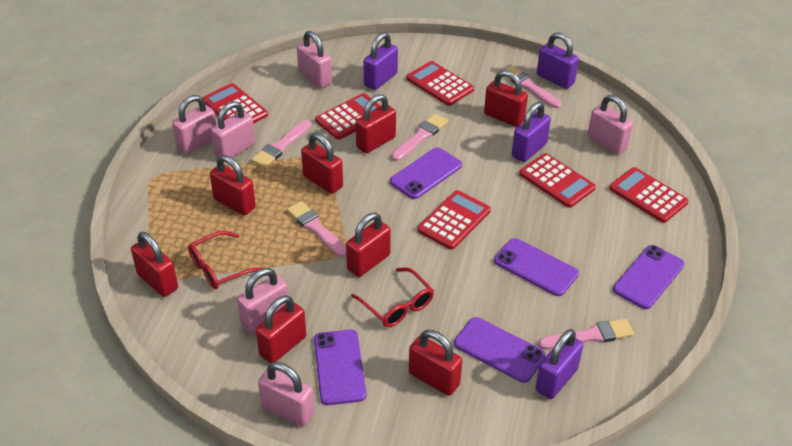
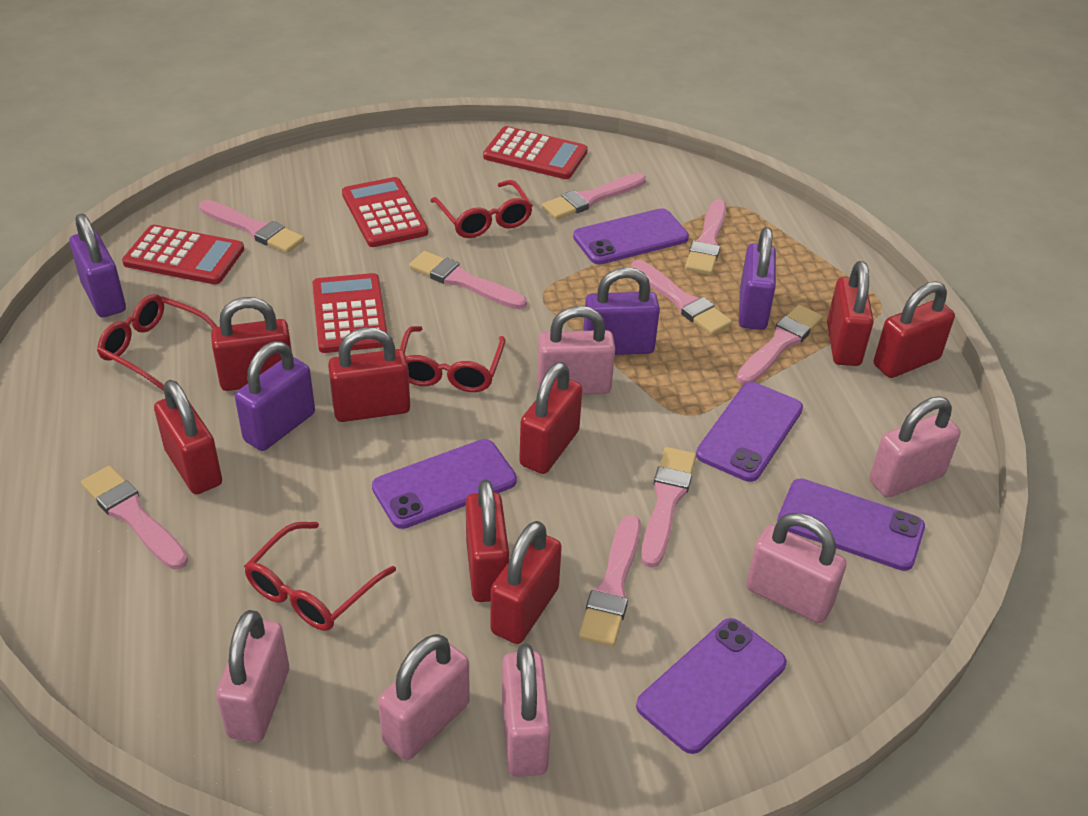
pink brush: 5 -> 9
red calculator: 6 -> 4
red glasses: 2 -> 4

